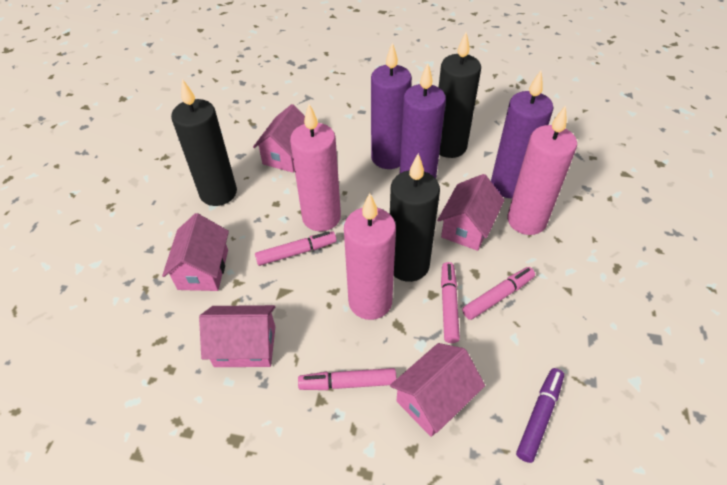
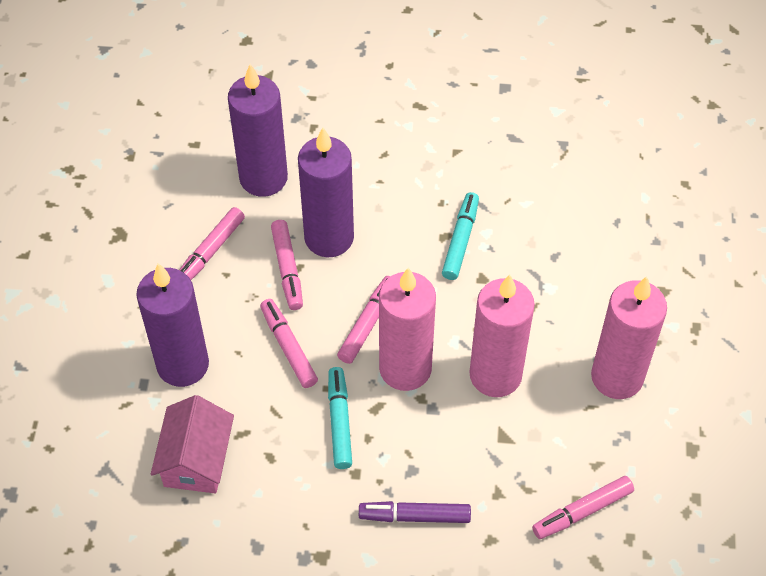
black candle: 3 -> 0
pink house: 5 -> 1
pink marker: 4 -> 5
turquoise marker: 0 -> 2

